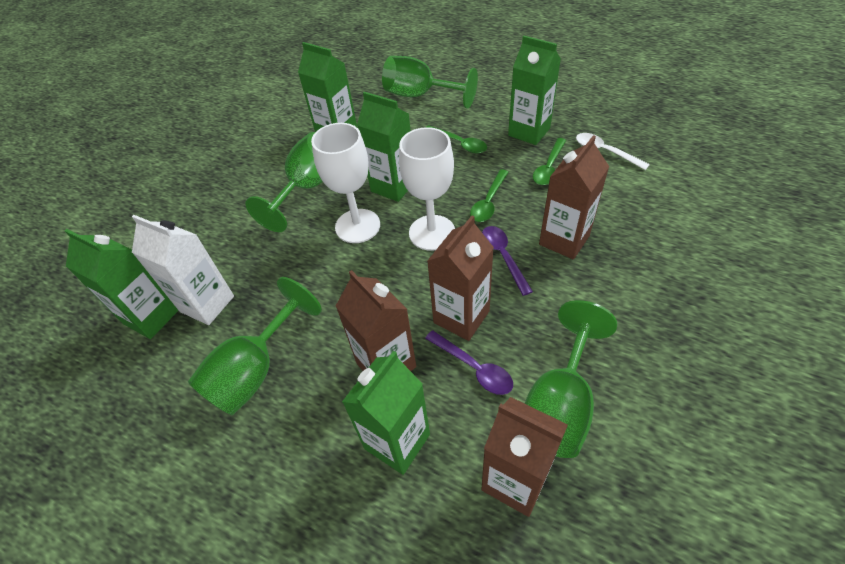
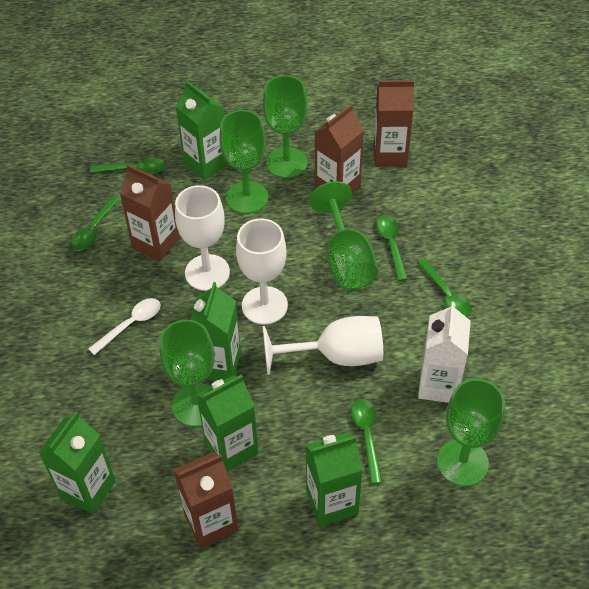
green goblet: 4 -> 5
green spoon: 3 -> 5
purple spoon: 2 -> 0
white goblet: 2 -> 3

